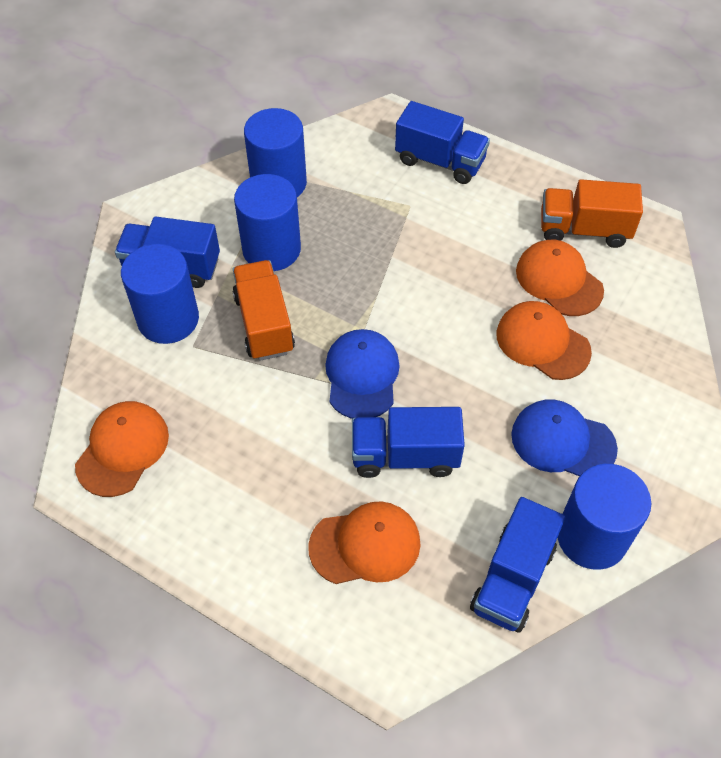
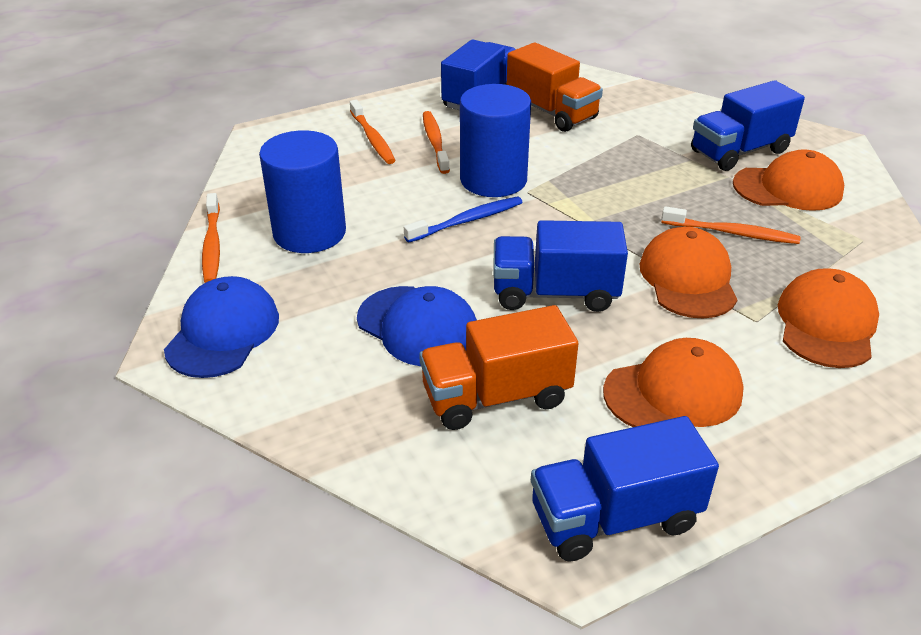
blue cylinder: 4 -> 2
blue toothbrush: 0 -> 1
orange toothbrush: 0 -> 4

